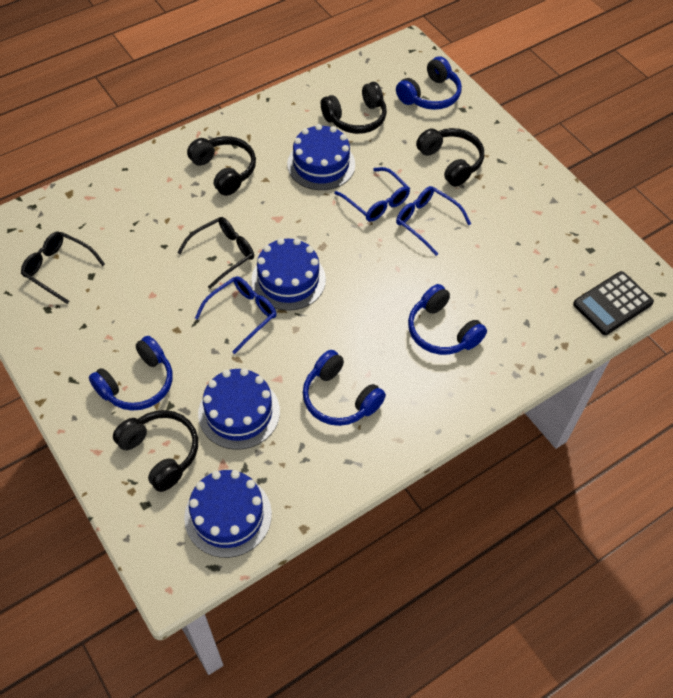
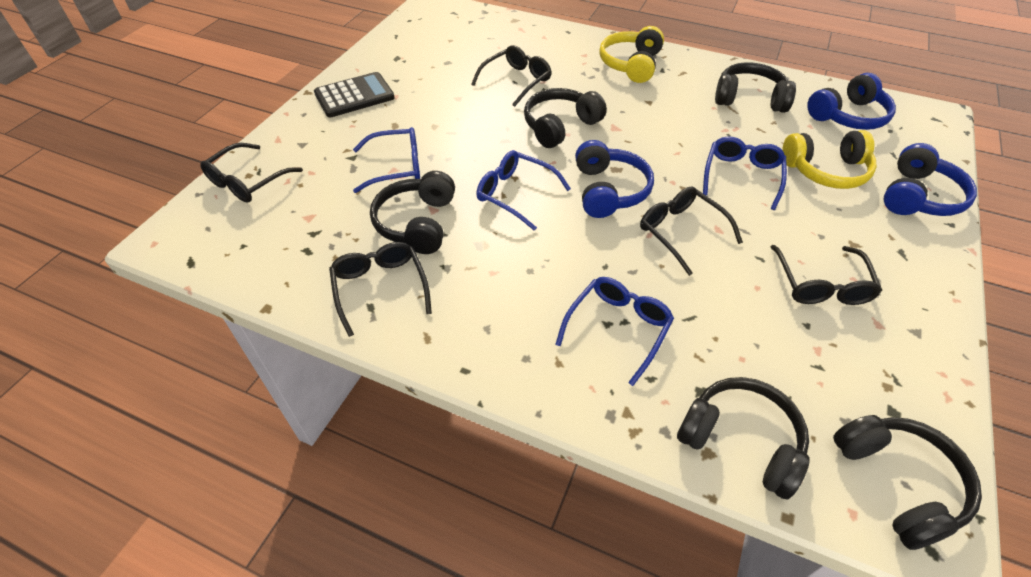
black glasses: 2 -> 5
black headphones: 4 -> 5
blue cake: 4 -> 0
blue glasses: 3 -> 4
blue headphones: 4 -> 3
yellow headphones: 0 -> 2

